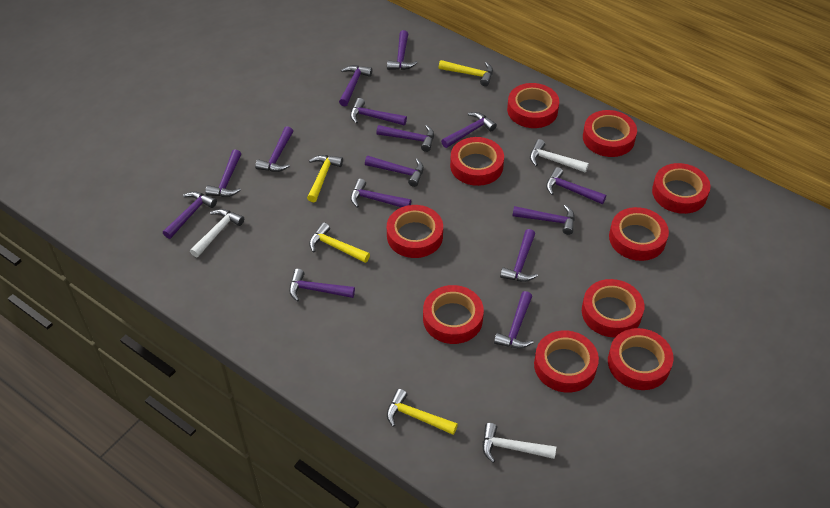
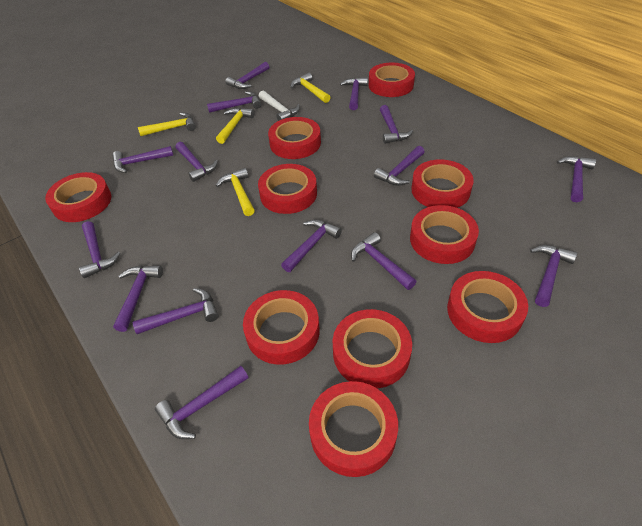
white hammer: 3 -> 1

